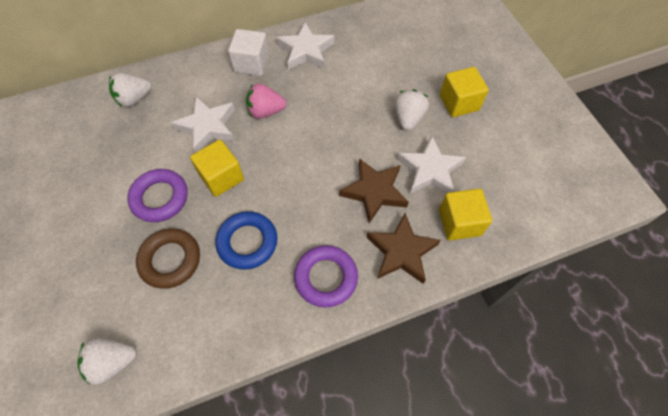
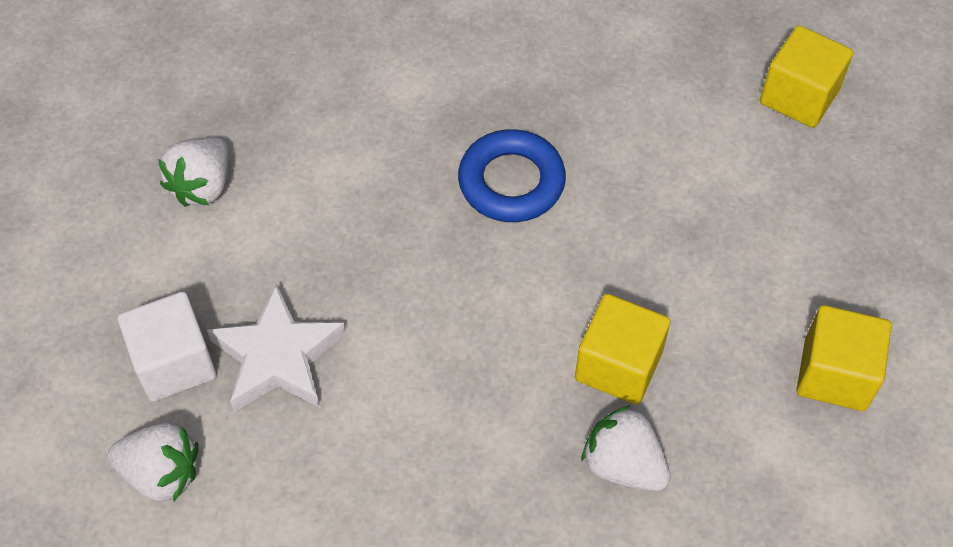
brown ring: 1 -> 0
brown star: 2 -> 0
pink strawberry: 1 -> 0
purple ring: 2 -> 0
white star: 3 -> 1

